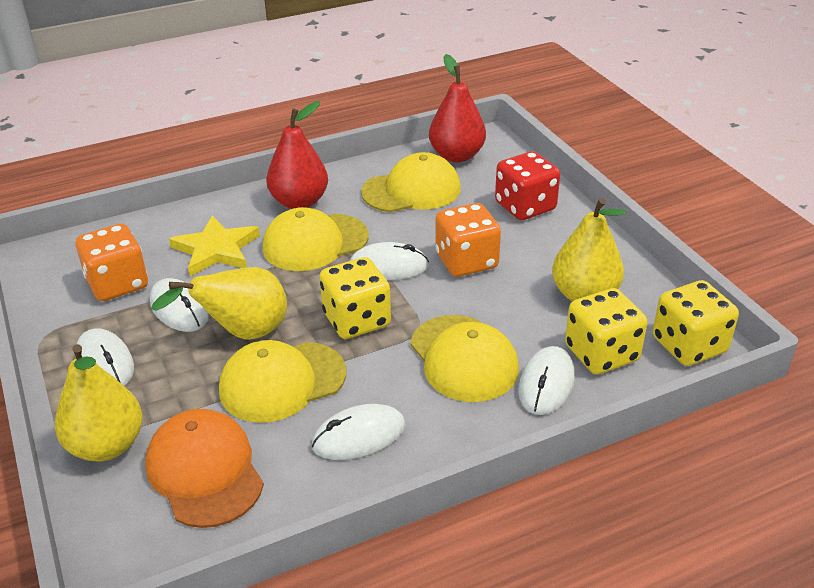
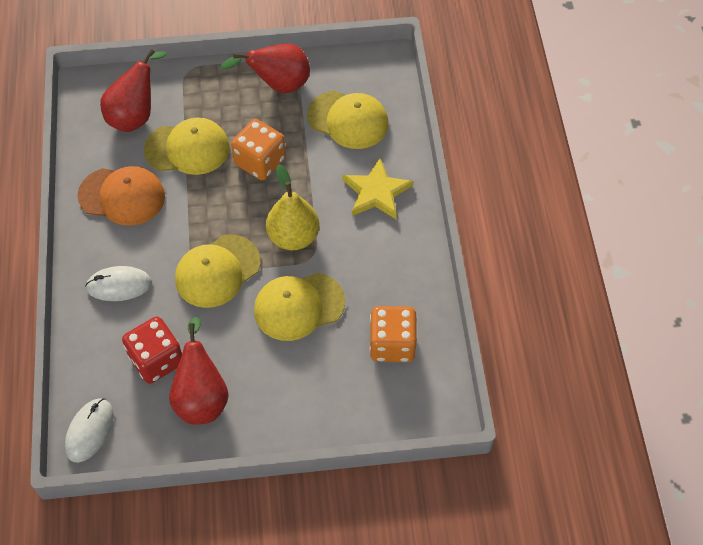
red pear: 2 -> 3
white mouse: 5 -> 2
yellow dice: 3 -> 0
yellow pear: 3 -> 1

